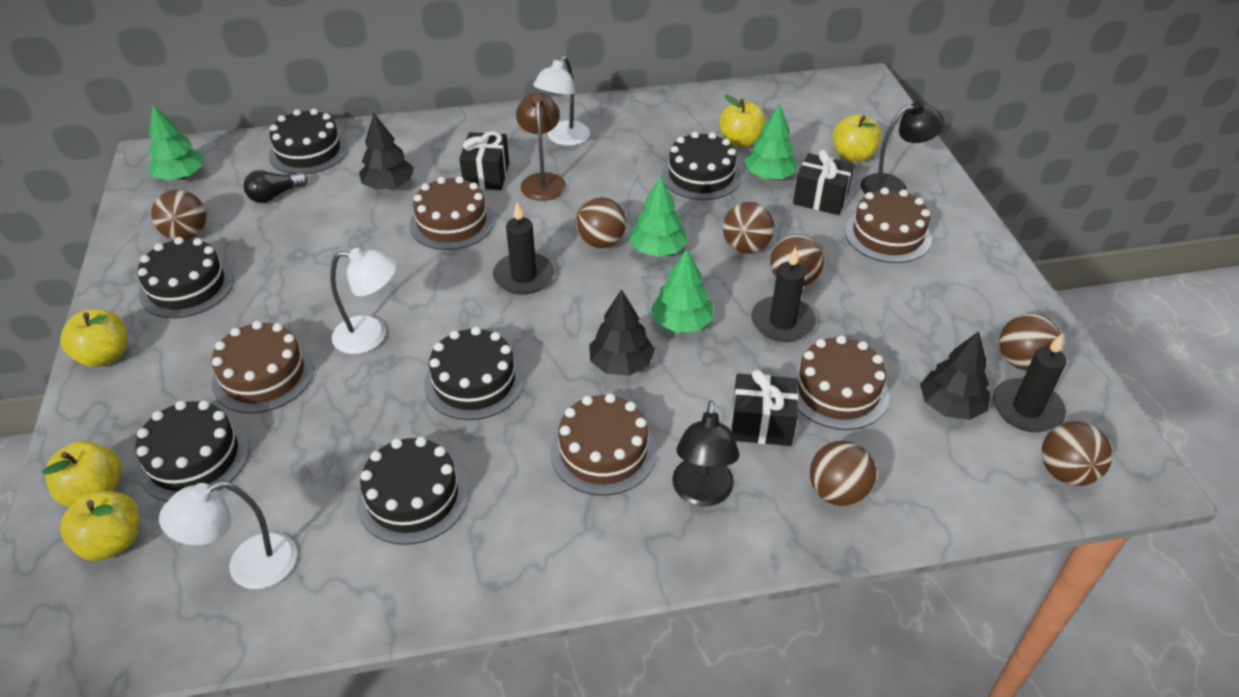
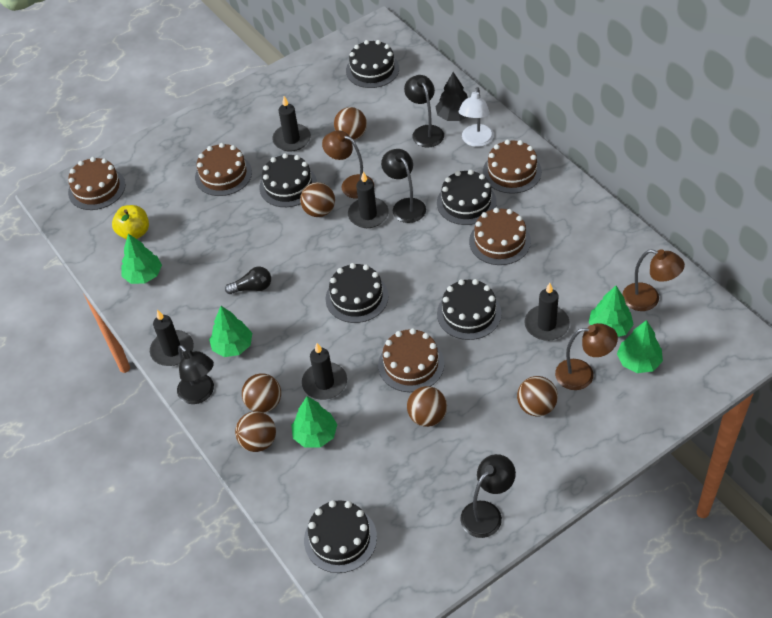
black candle: 3 -> 5
black gift: 3 -> 0
black lamp: 2 -> 4
black tree: 3 -> 1
brown ball: 7 -> 6
brown lamp: 1 -> 3
green tree: 4 -> 5
white lamp: 3 -> 1
yellow apple: 5 -> 1

